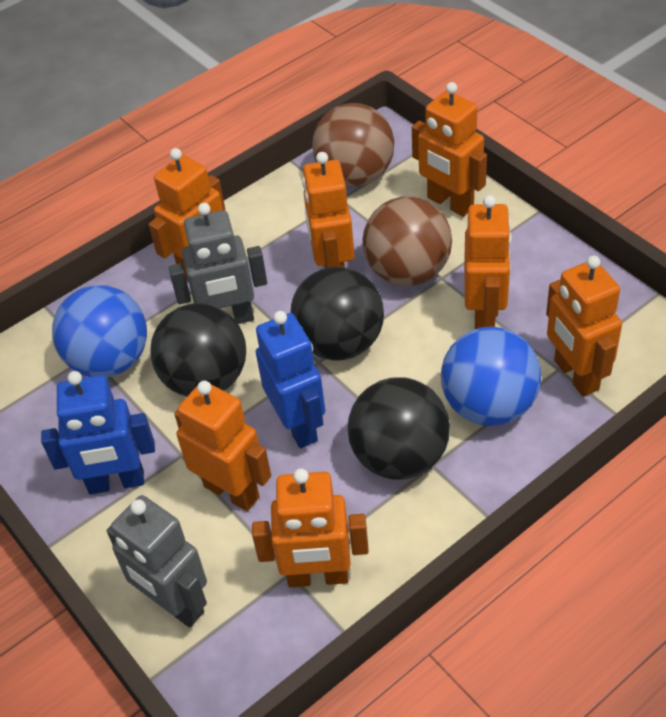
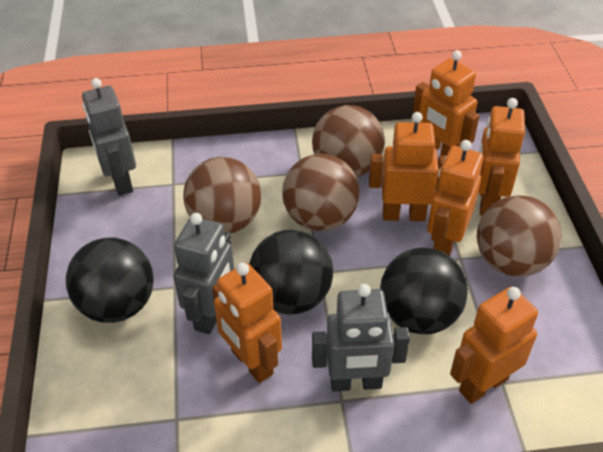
blue ball: 2 -> 0
blue robot: 2 -> 0
brown ball: 2 -> 4
grey robot: 2 -> 3
orange robot: 7 -> 6

